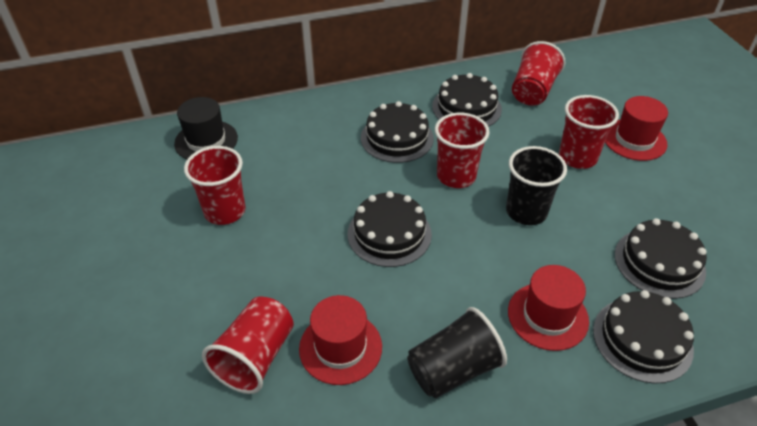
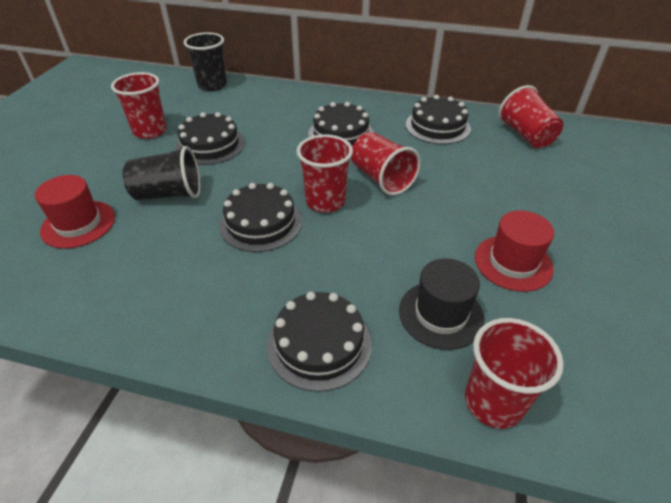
red hat: 3 -> 2

